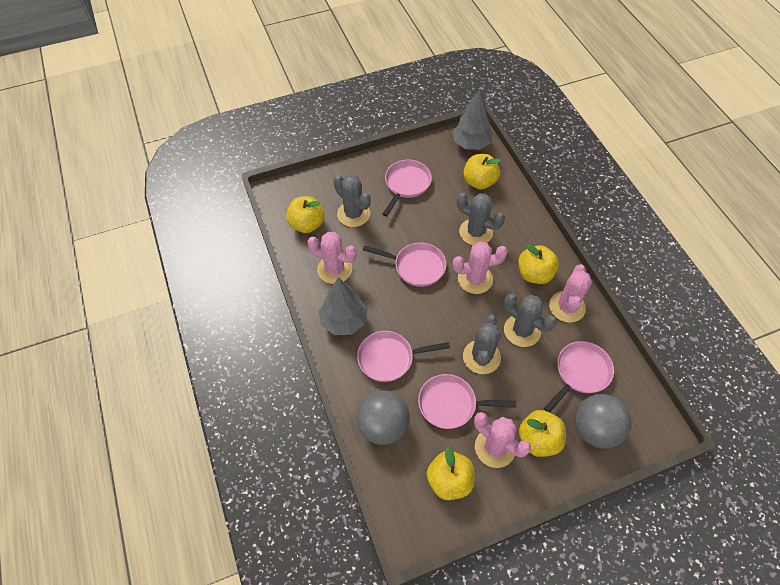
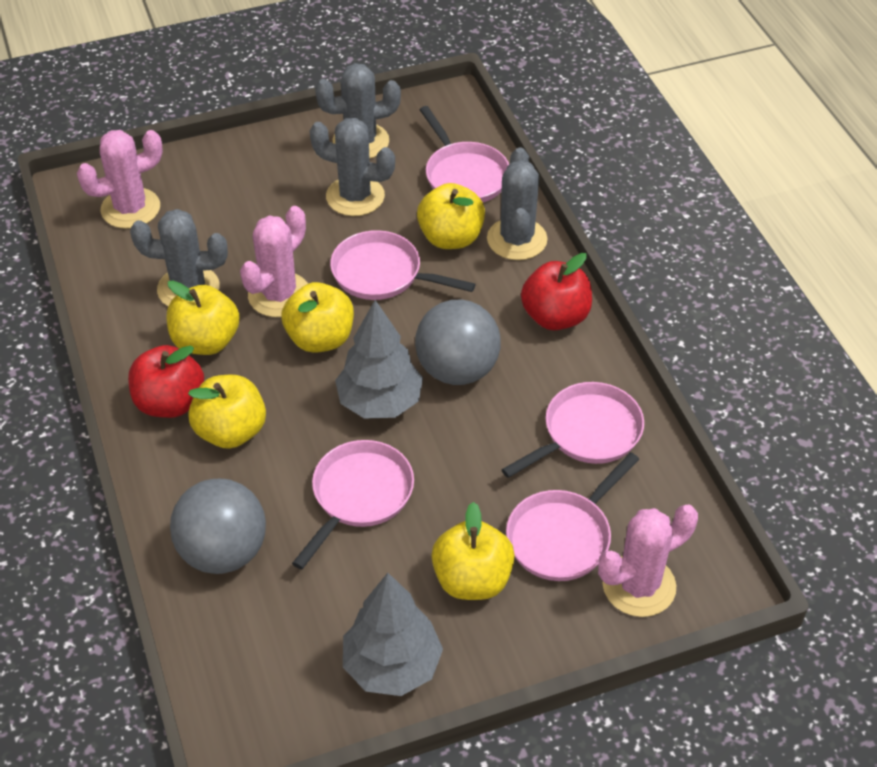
pink cactus: 4 -> 3
red apple: 0 -> 2

